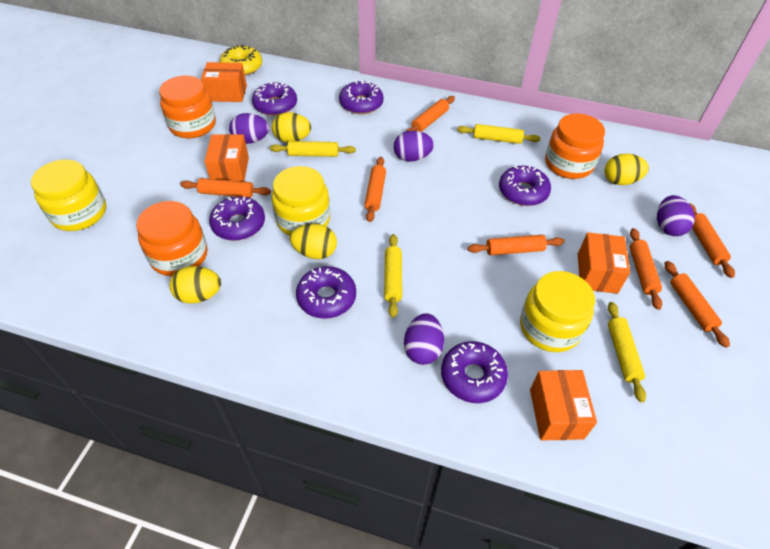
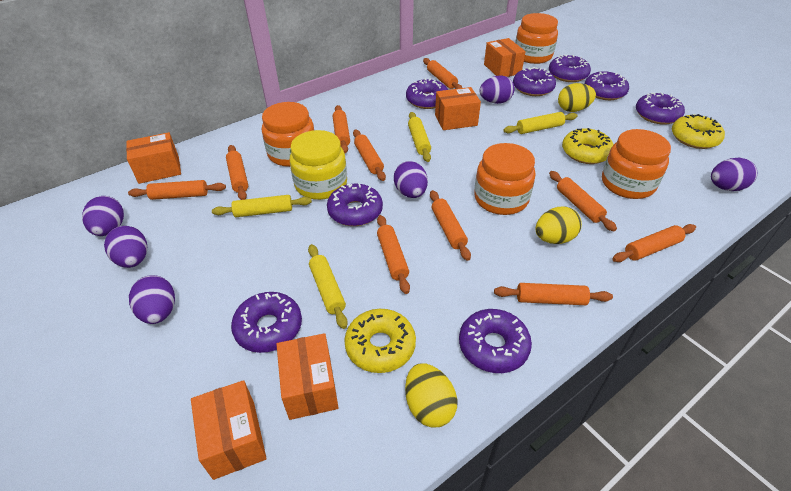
orange box: 4 -> 5
orange jar: 3 -> 4
orange rolling pin: 7 -> 10
purple donut: 6 -> 8
purple egg: 4 -> 6
yellow donut: 1 -> 3
yellow egg: 4 -> 3
yellow jar: 3 -> 1

